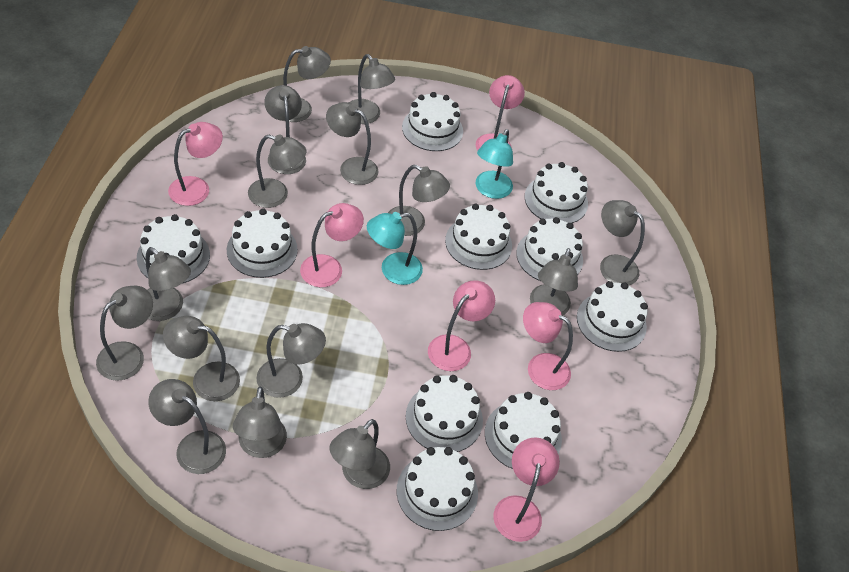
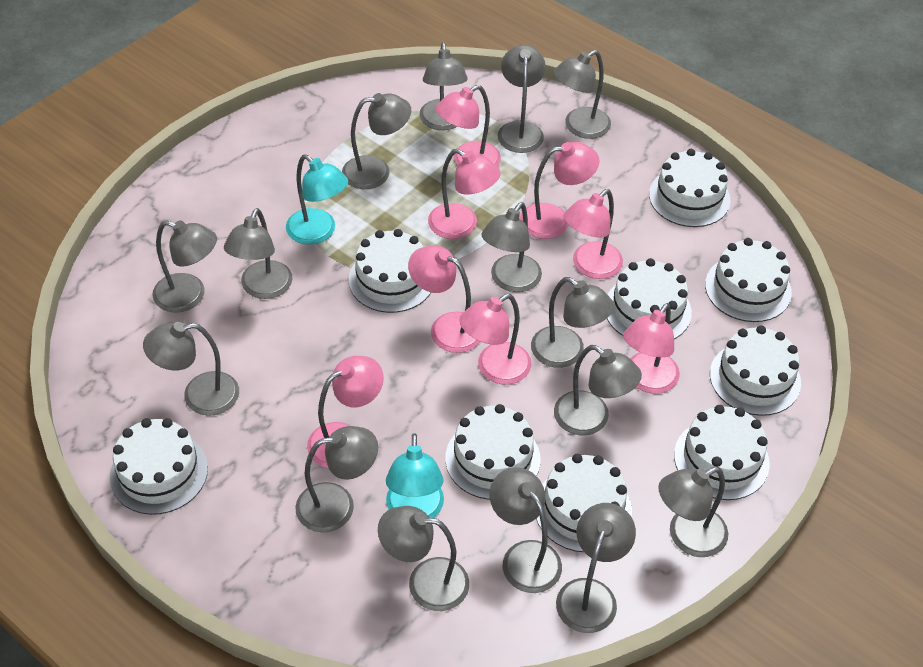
pink lamp: 6 -> 8
white cake: 10 -> 9

